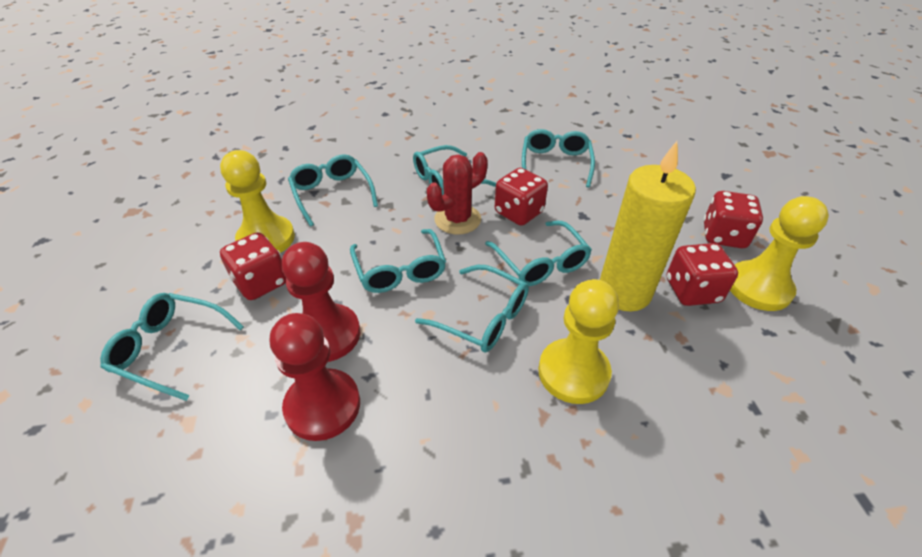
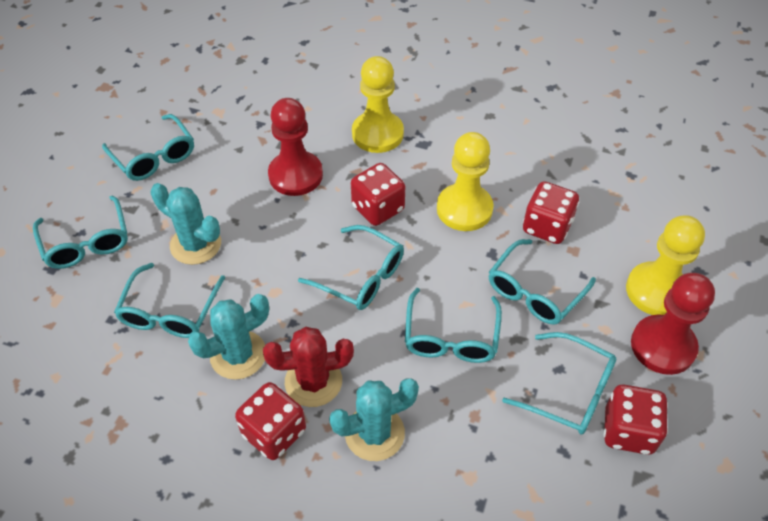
turquoise cactus: 0 -> 3
yellow candle: 1 -> 0

